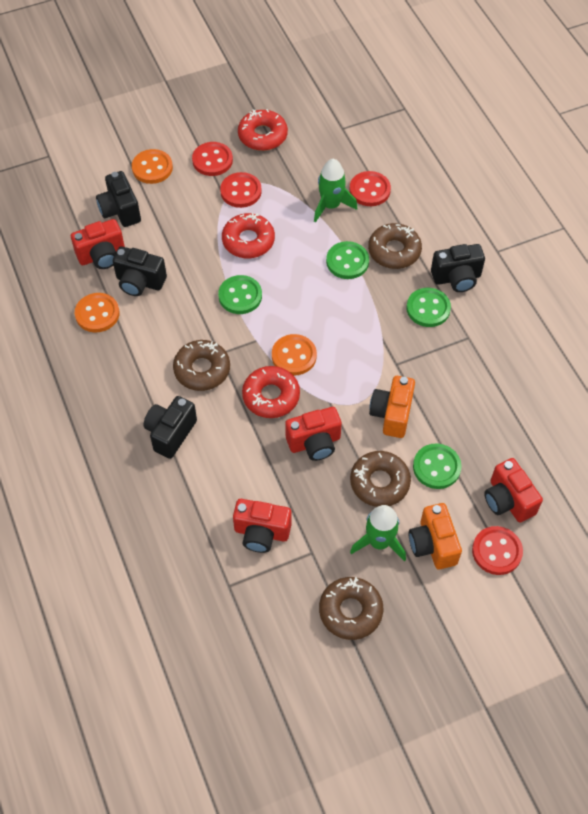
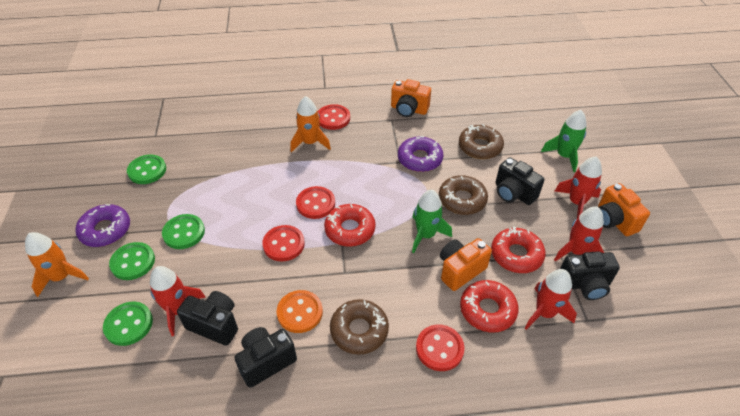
brown donut: 4 -> 3
orange button: 3 -> 1
orange camera: 2 -> 3
orange rocket: 0 -> 2
purple donut: 0 -> 2
red camera: 4 -> 0
red rocket: 0 -> 4

